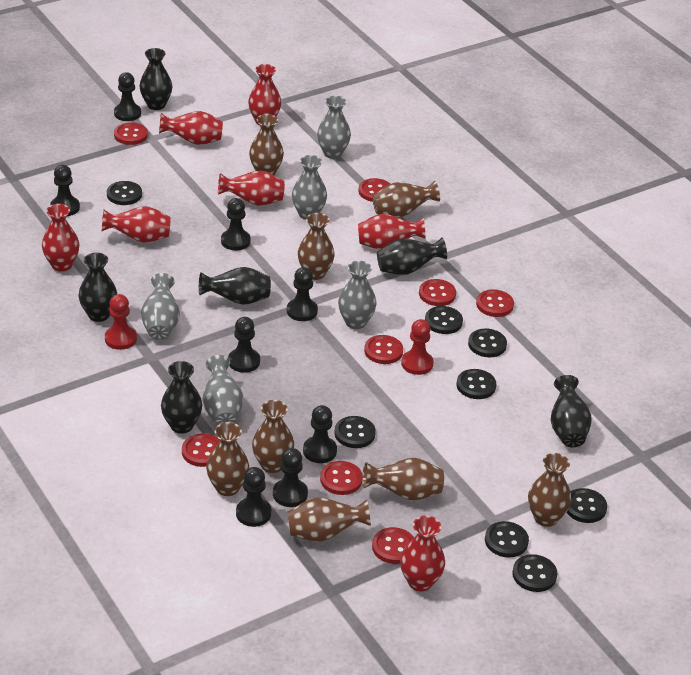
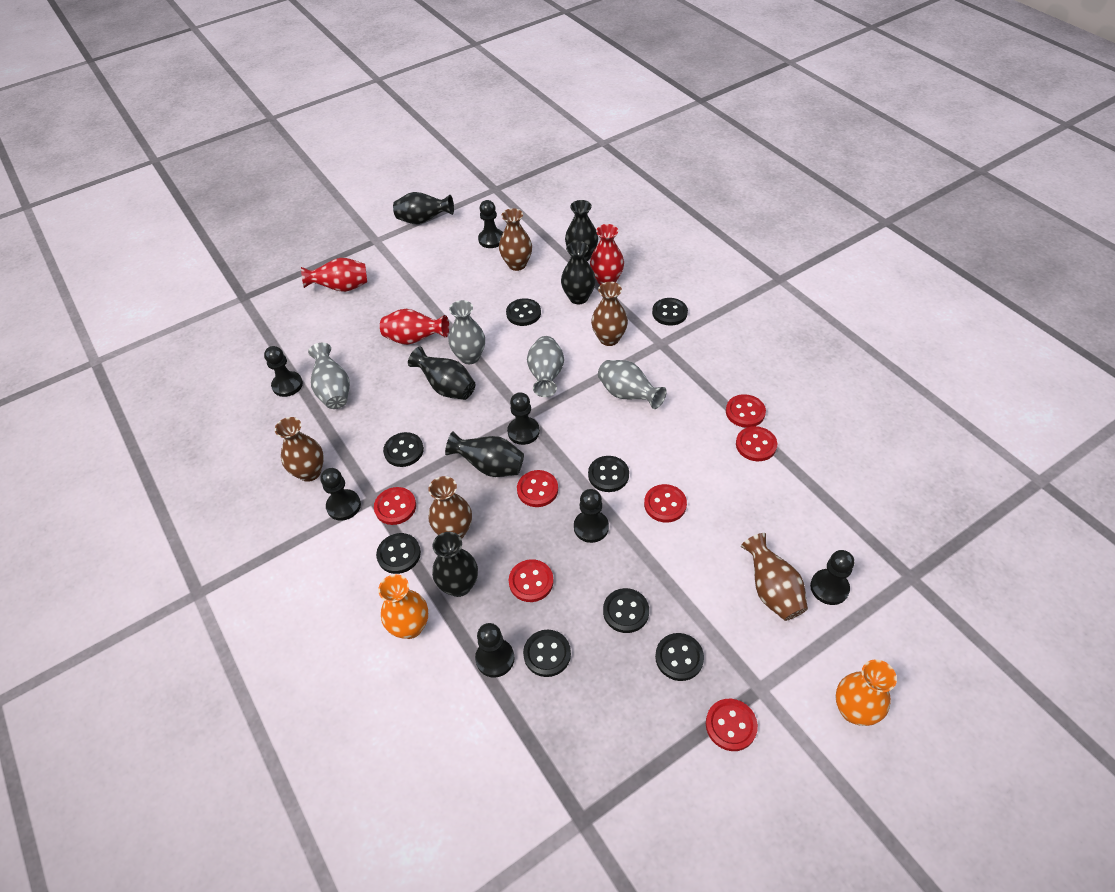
black pawn: 8 -> 7
brown vase: 8 -> 5
grey vase: 5 -> 4
orange vase: 0 -> 2
red button: 8 -> 7
red pawn: 2 -> 0
red vase: 7 -> 3

